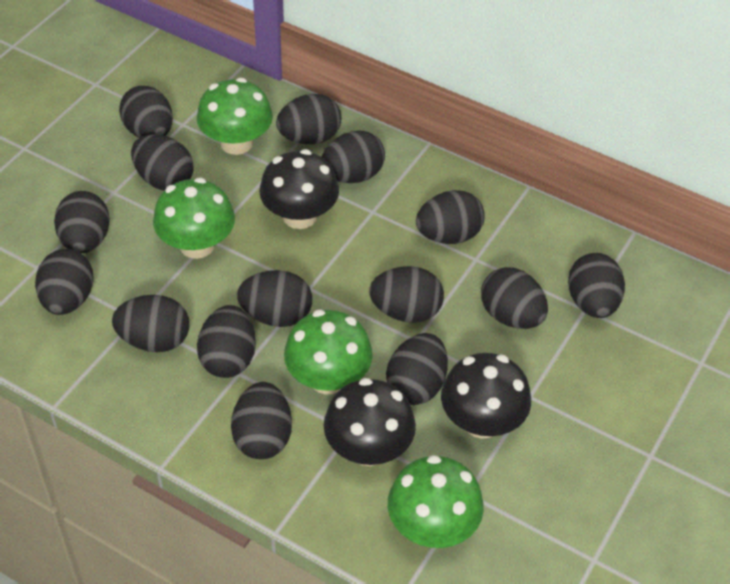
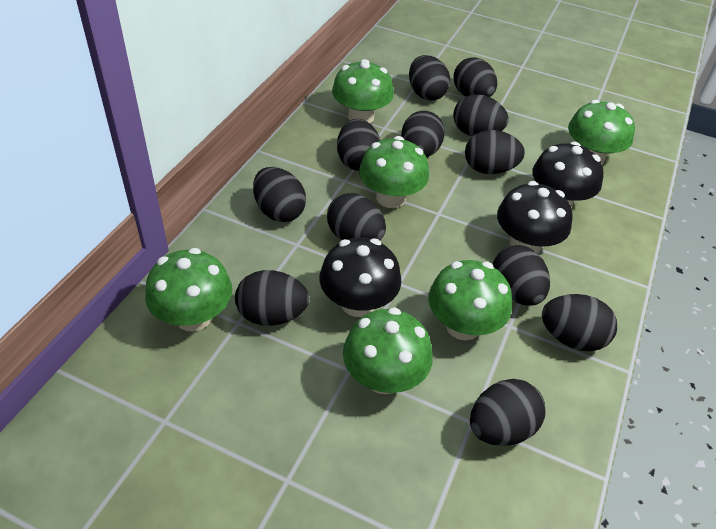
black egg: 15 -> 12
green mushroom: 4 -> 6

